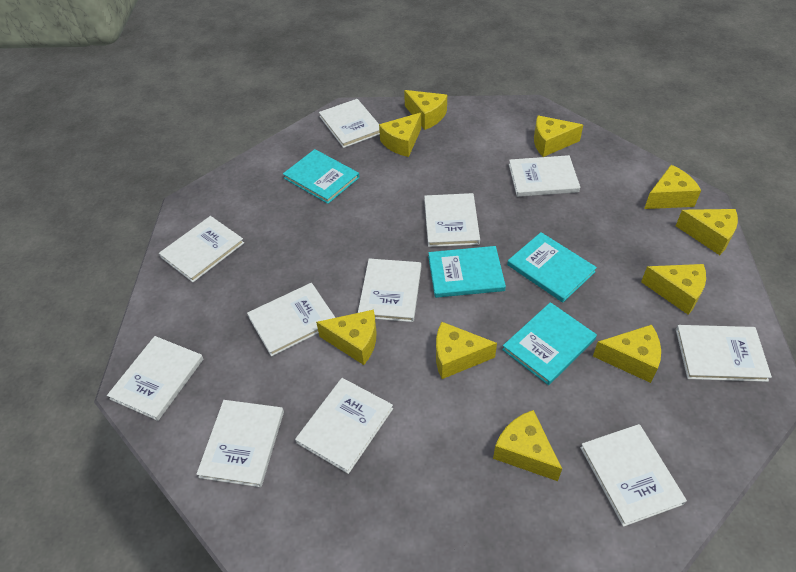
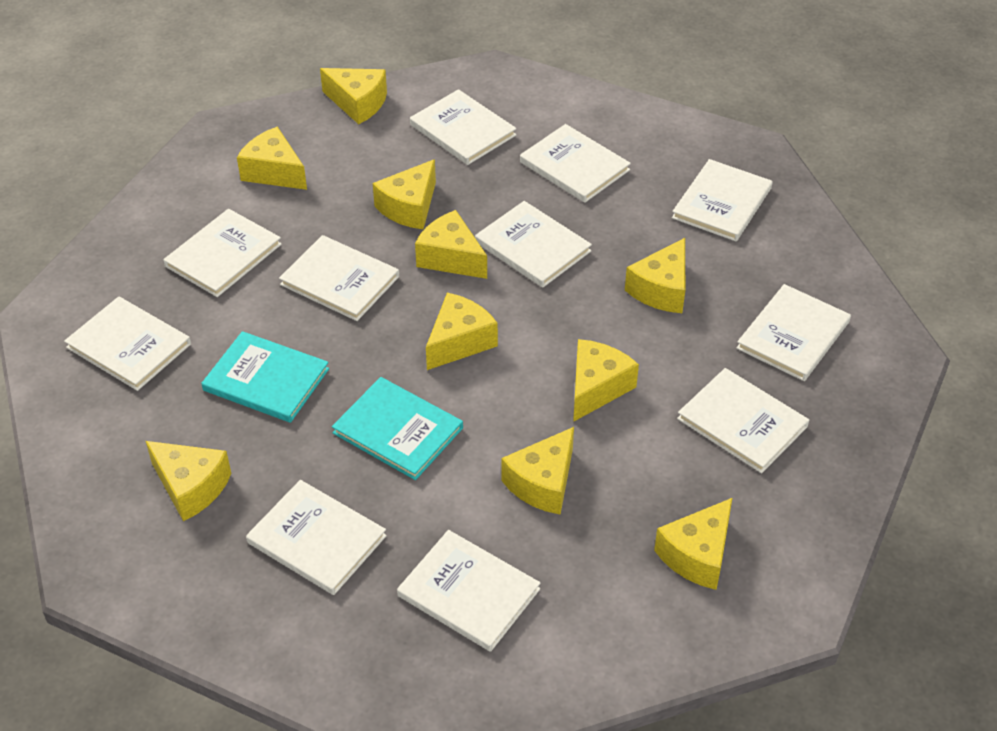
turquoise book: 4 -> 2

